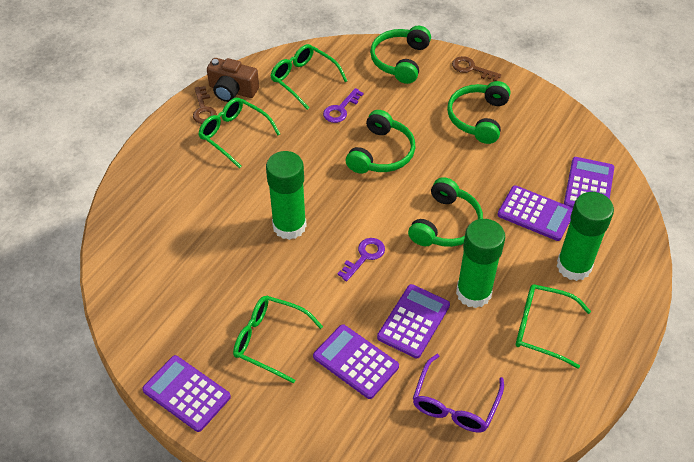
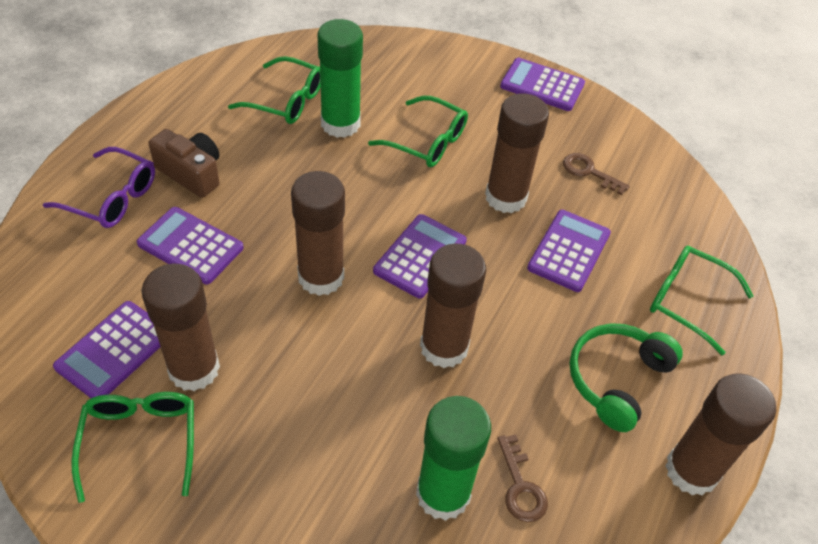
brown glue stick: 0 -> 5
green glue stick: 3 -> 2
green headphones: 4 -> 1
purple key: 2 -> 0

